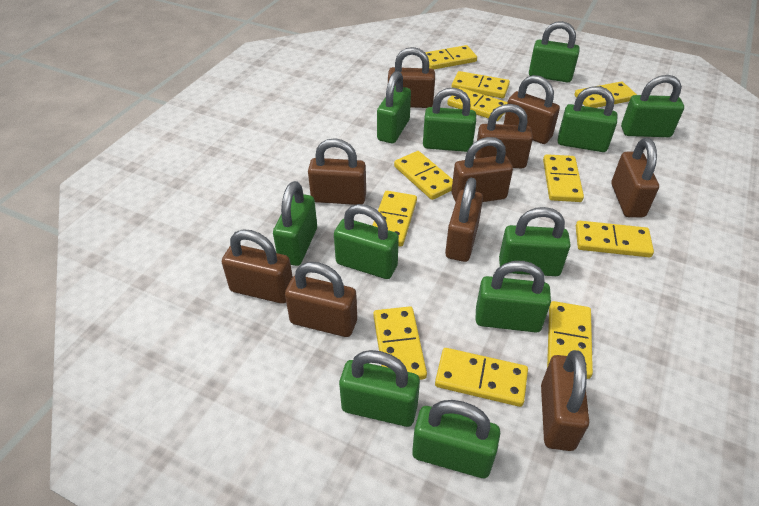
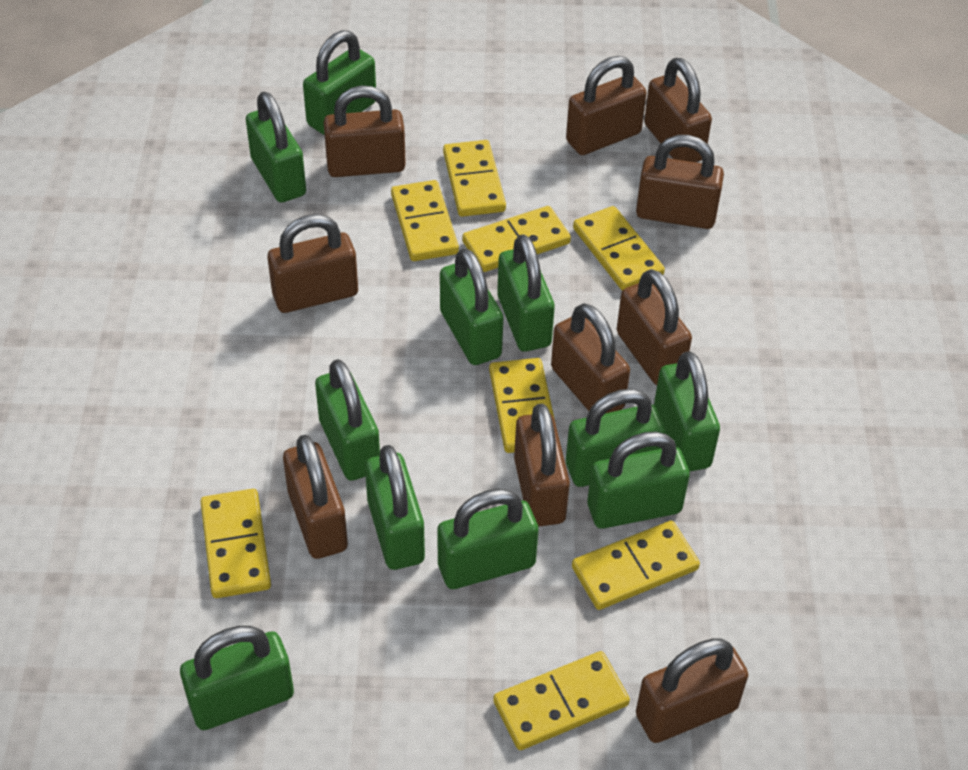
yellow domino: 11 -> 8

